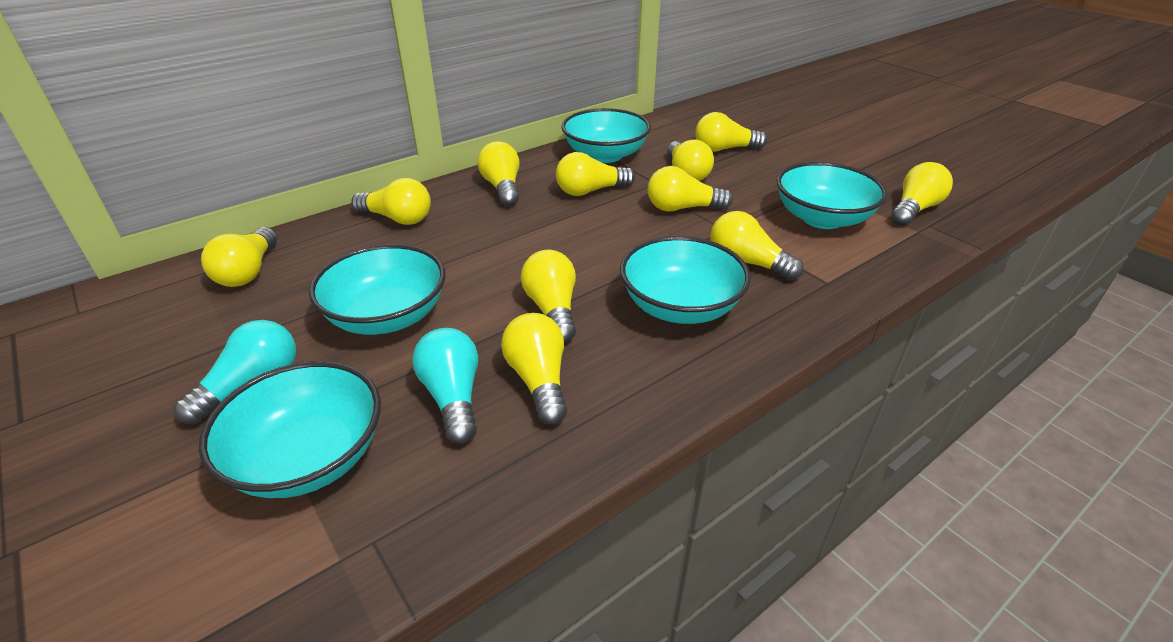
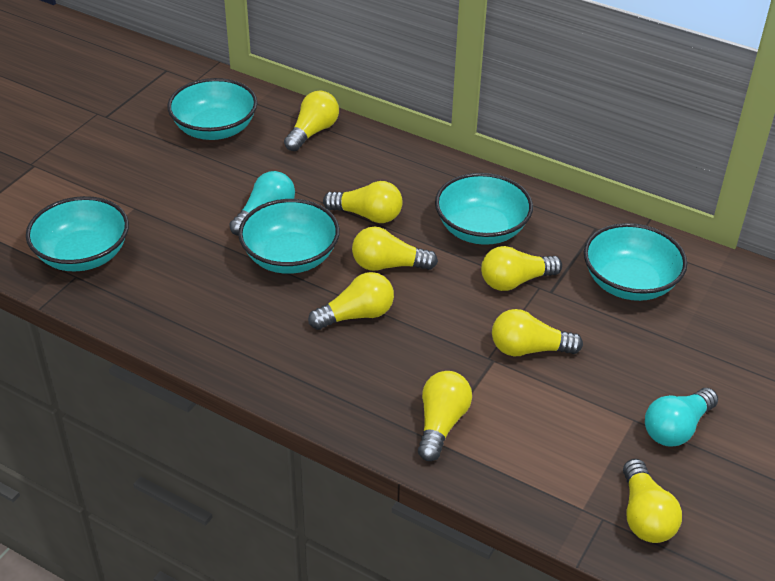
yellow light bulb: 11 -> 8

